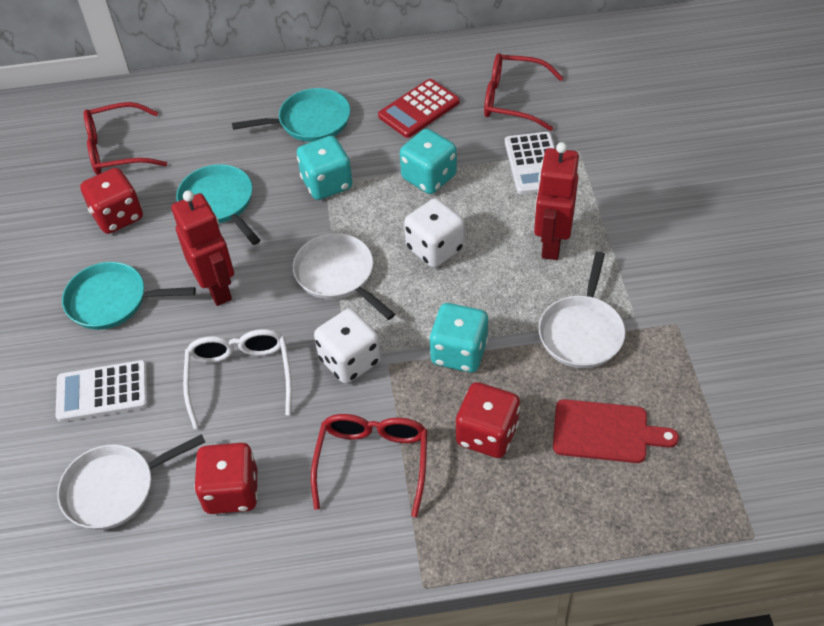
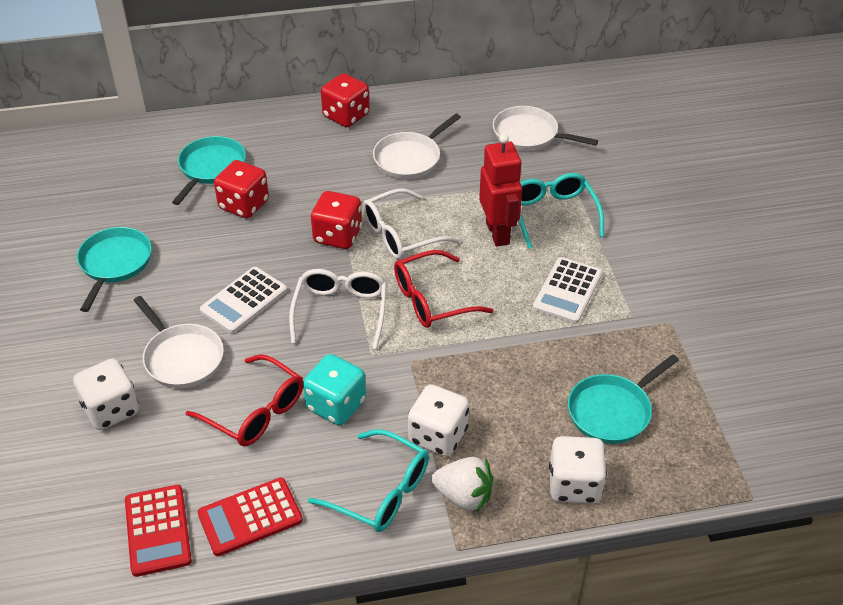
red calculator: 1 -> 2
red cutting board: 1 -> 0
red glasses: 3 -> 2
red robot: 2 -> 1
turquoise dice: 3 -> 1
turquoise glasses: 0 -> 2
white dice: 2 -> 3
white glasses: 1 -> 2
white strawberry: 0 -> 1

